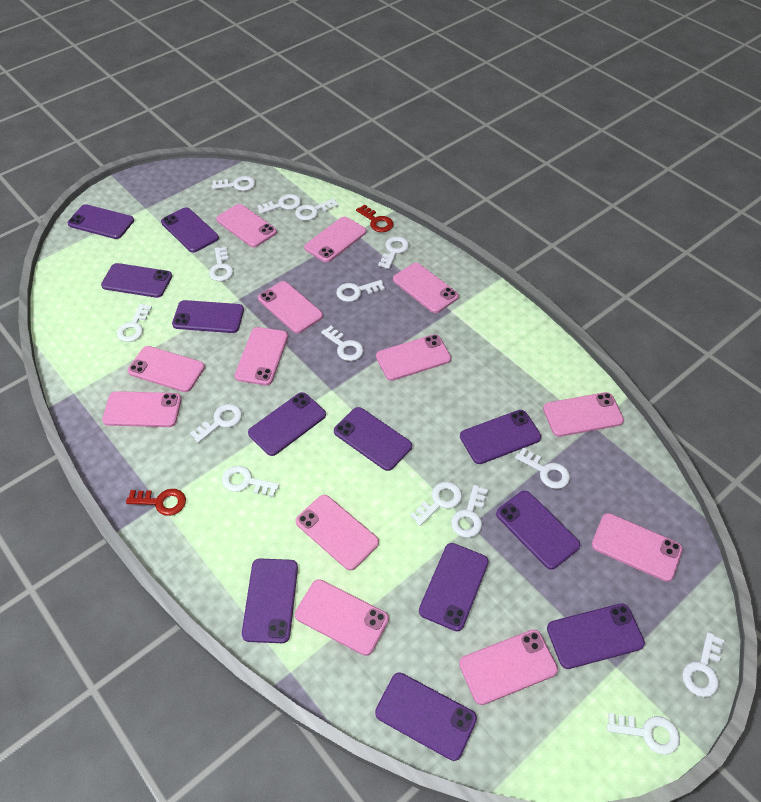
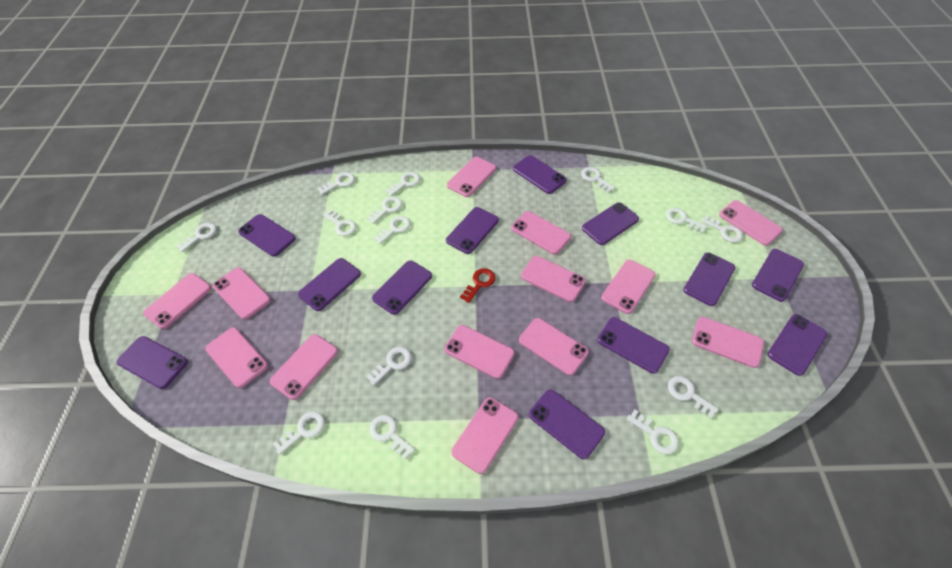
red key: 2 -> 1
white key: 15 -> 14

